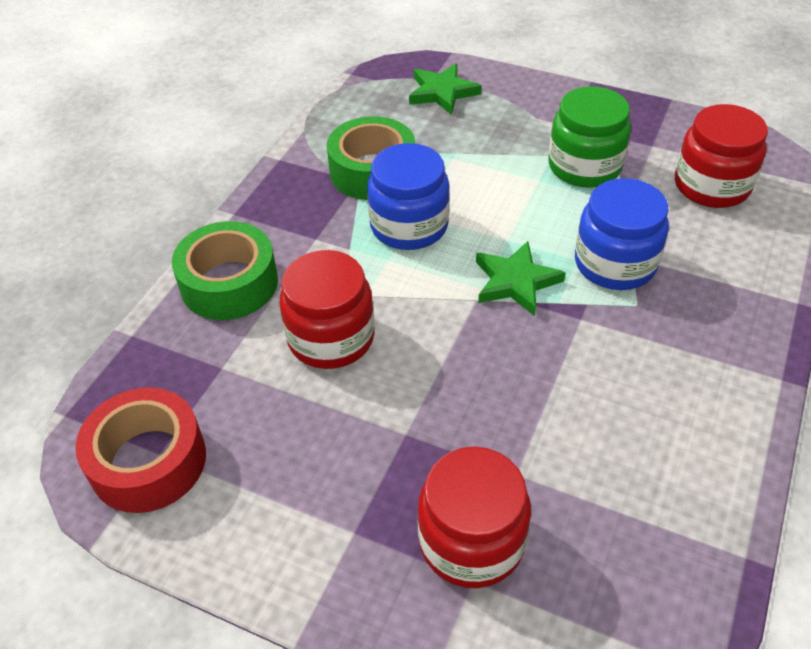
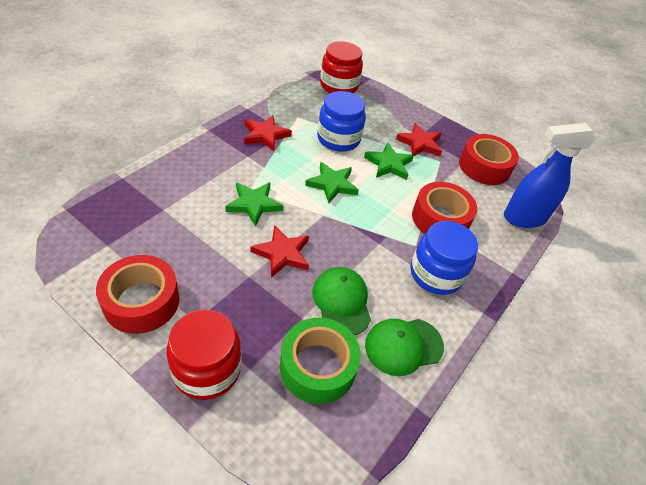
blue spray bottle: 0 -> 1
green cap: 0 -> 2
green jar: 1 -> 0
green star: 2 -> 3
green tape: 2 -> 1
red jar: 3 -> 2
red star: 0 -> 3
red tape: 1 -> 3

